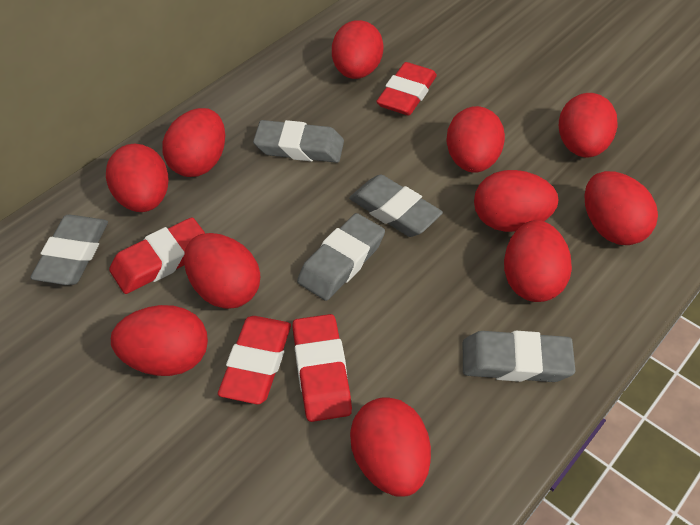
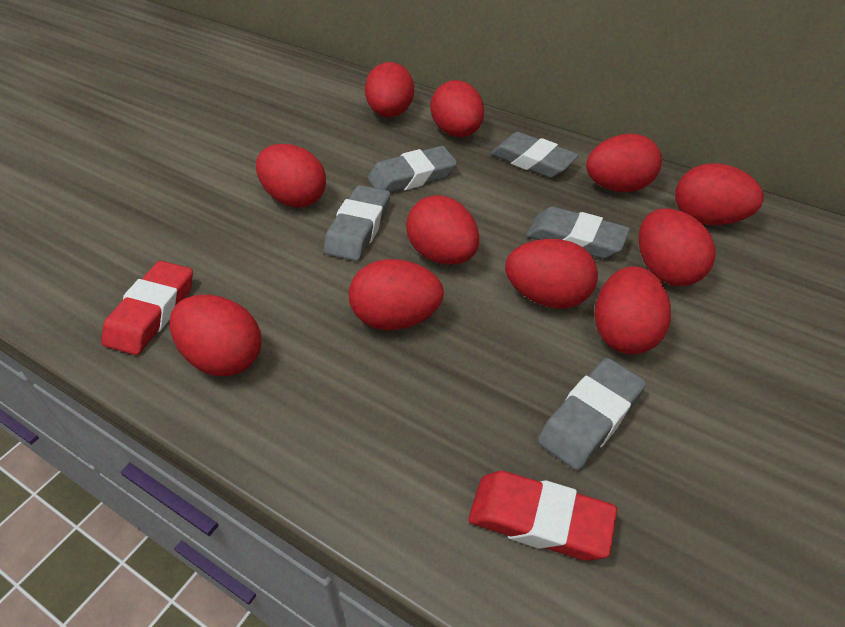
red eraser: 4 -> 2

